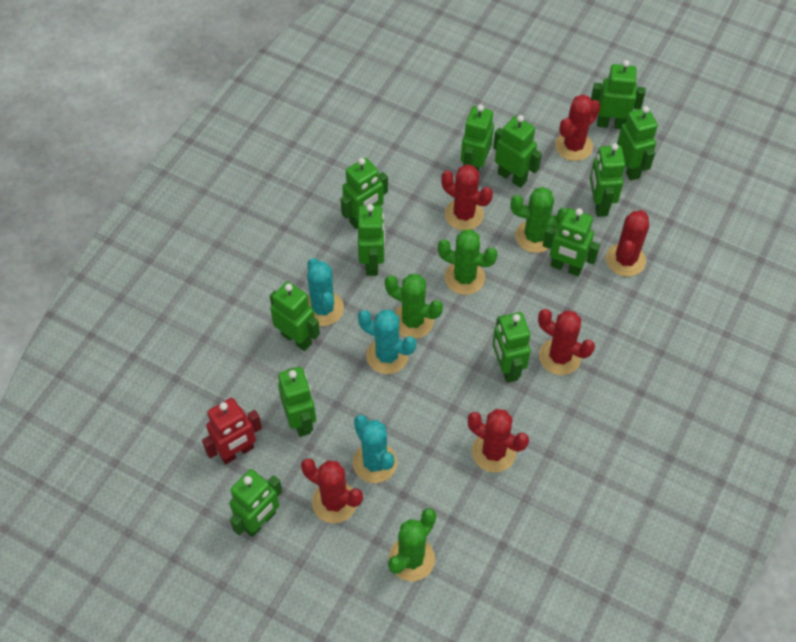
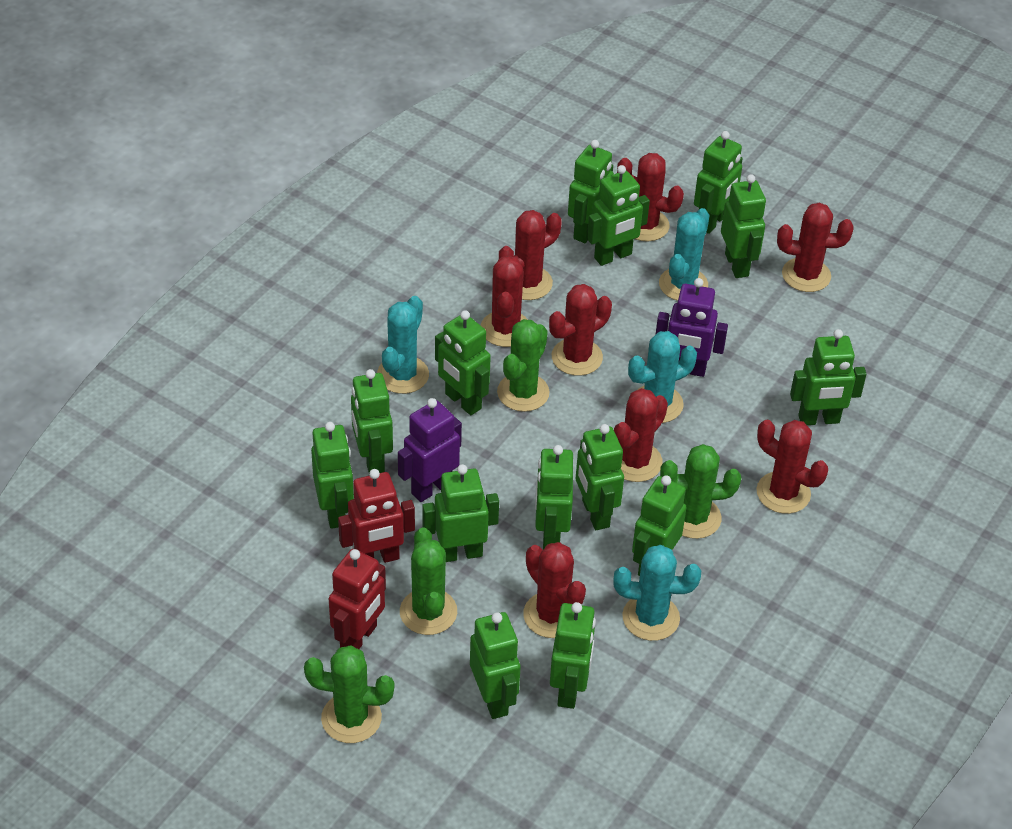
green robot: 12 -> 14
purple robot: 0 -> 2
red cactus: 6 -> 8
red robot: 1 -> 2
turquoise cactus: 3 -> 4

